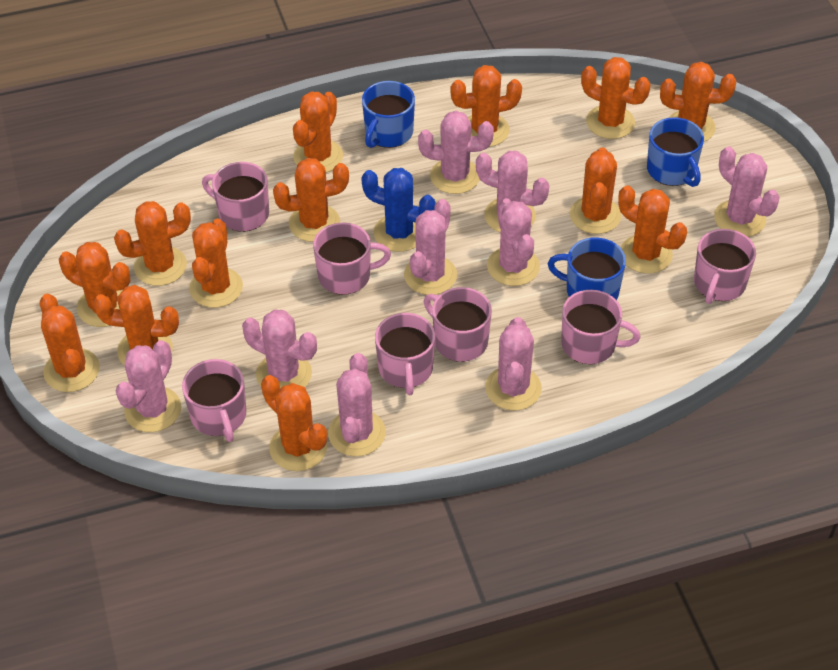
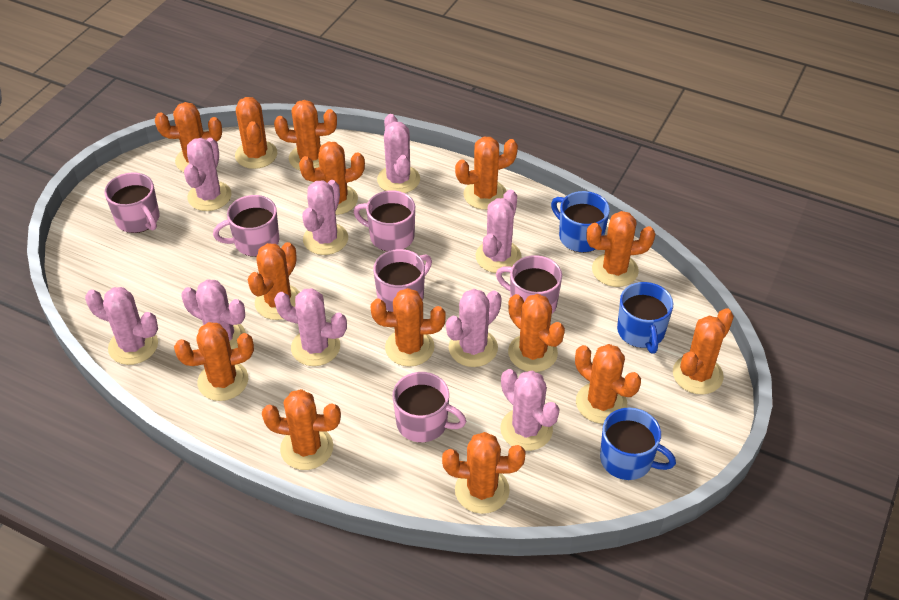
blue cactus: 1 -> 0
orange cactus: 13 -> 14
pink mug: 7 -> 6

